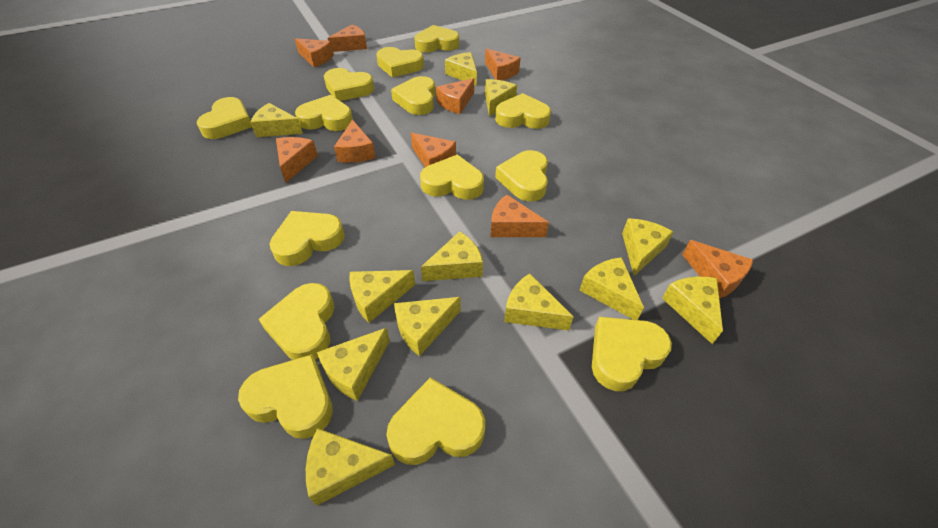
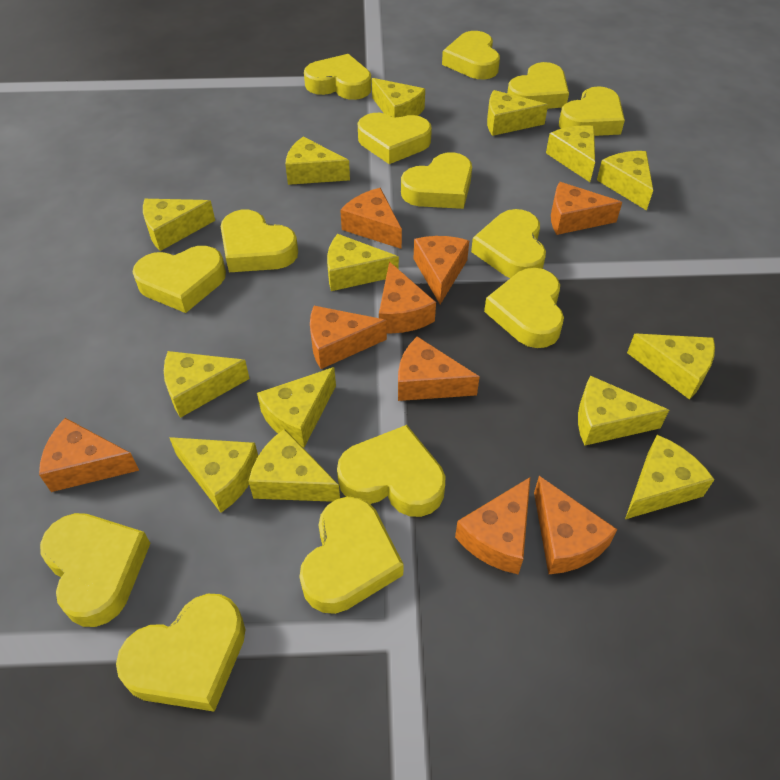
yellow cheese: 12 -> 14

